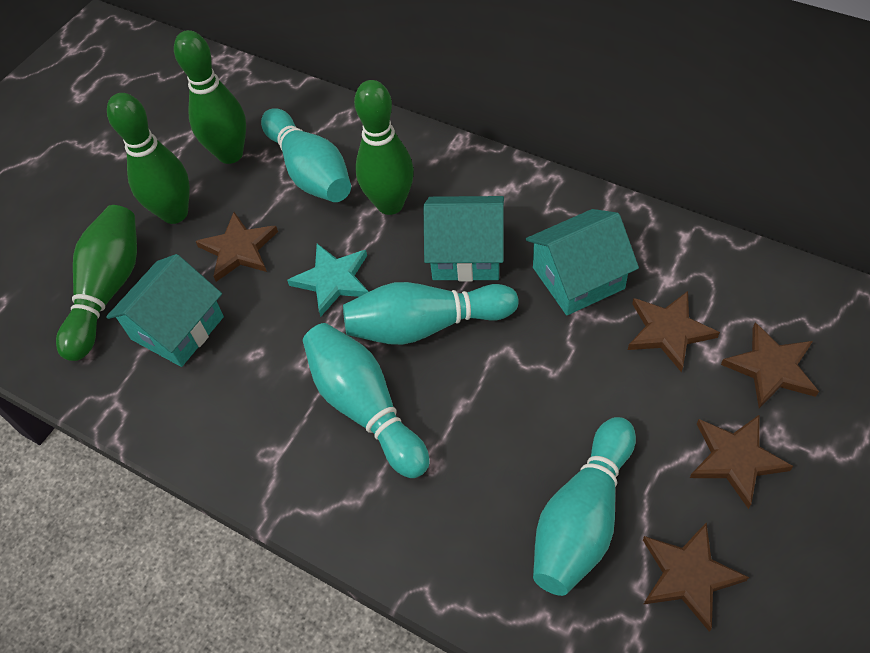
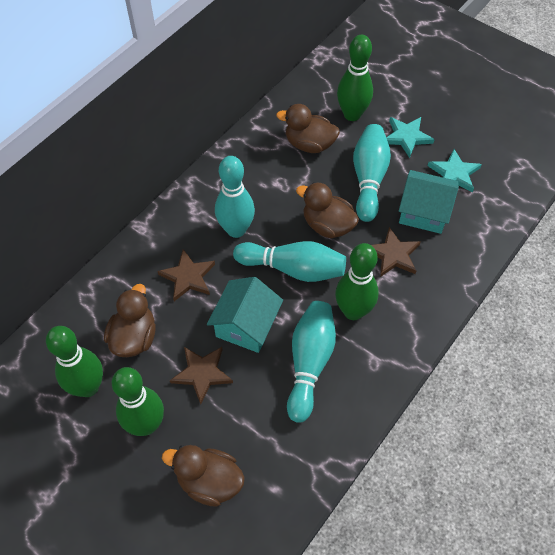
brown duck: 0 -> 4
brown star: 5 -> 3
turquoise house: 3 -> 2
turquoise star: 1 -> 2

